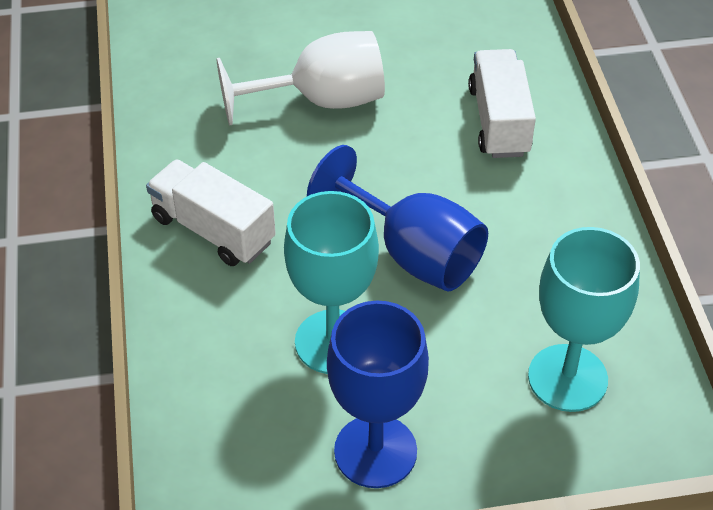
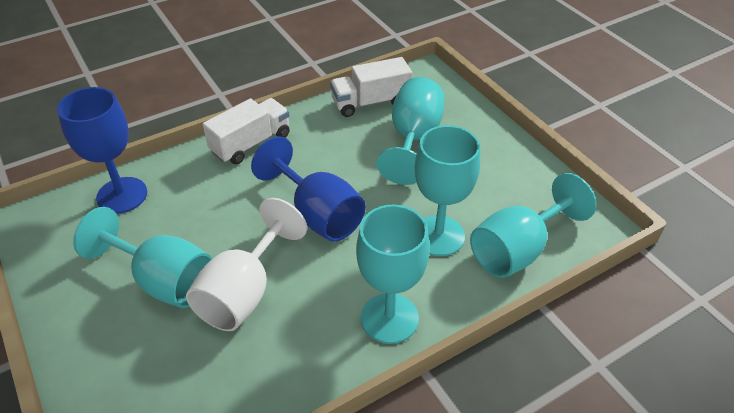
turquoise goblet: 2 -> 5

